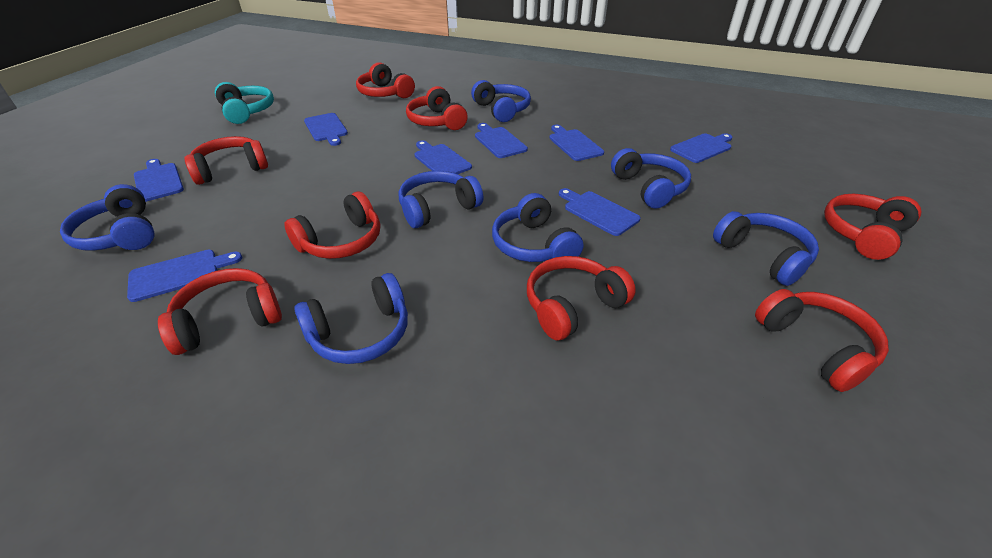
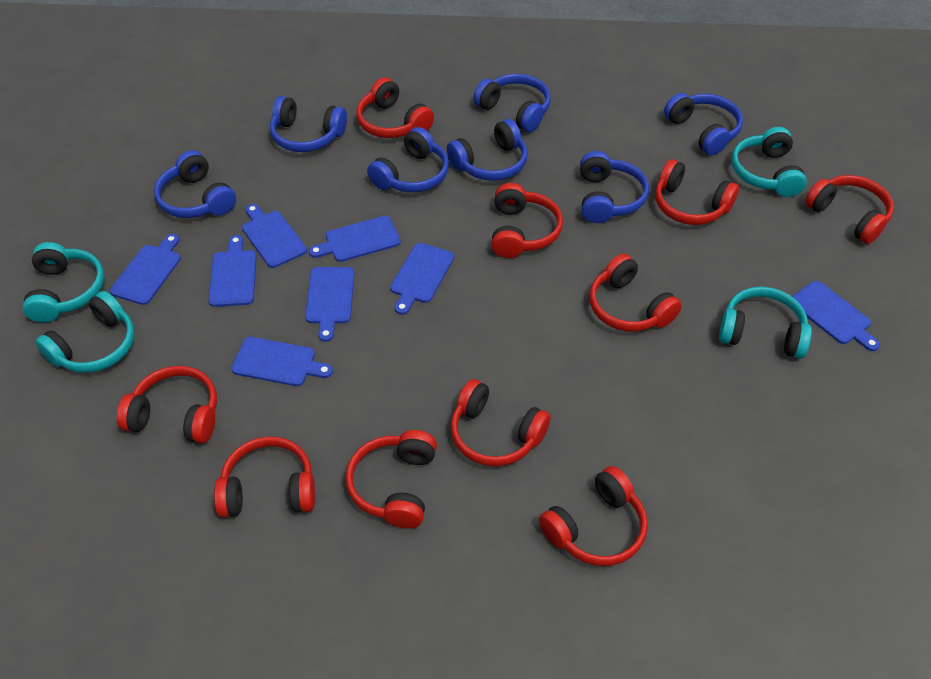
red headphones: 8 -> 10
turquoise headphones: 1 -> 4

